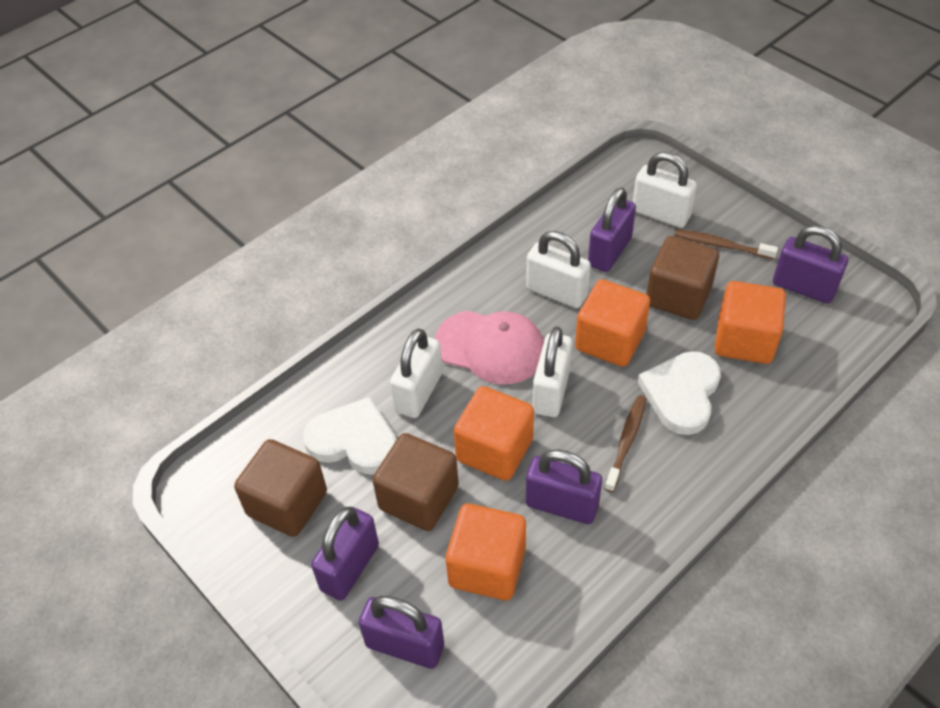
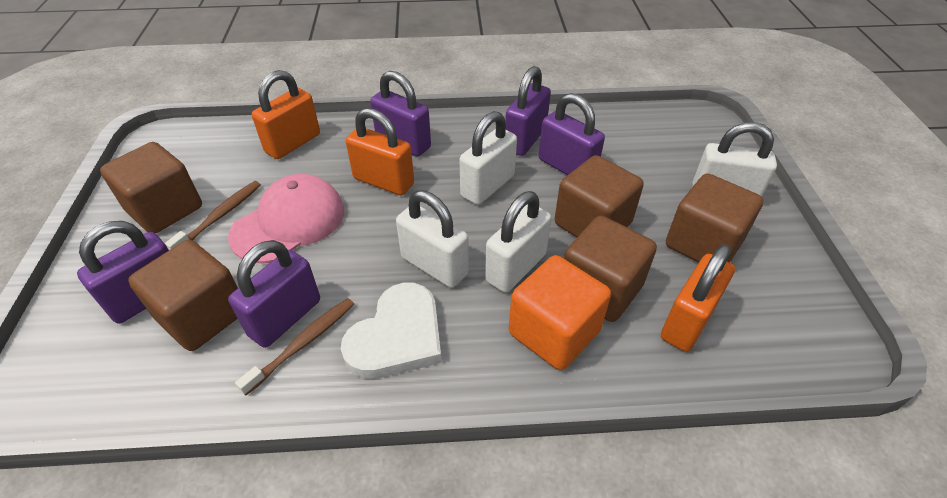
brown cube: 3 -> 5
orange cube: 4 -> 1
orange padlock: 0 -> 3
white heart: 2 -> 1

